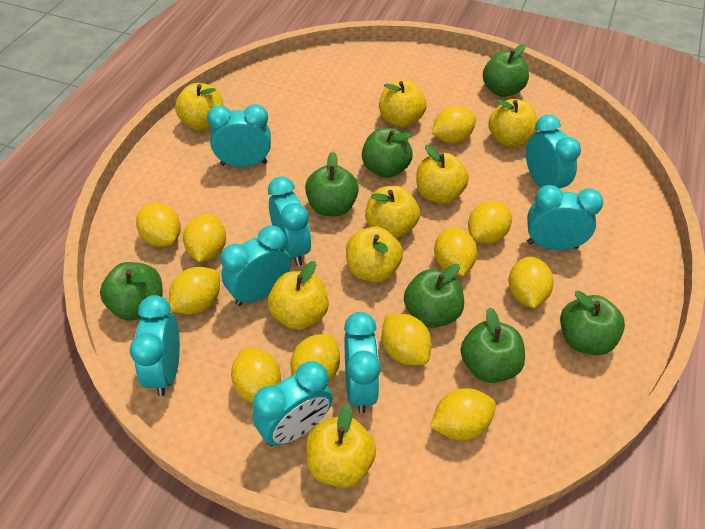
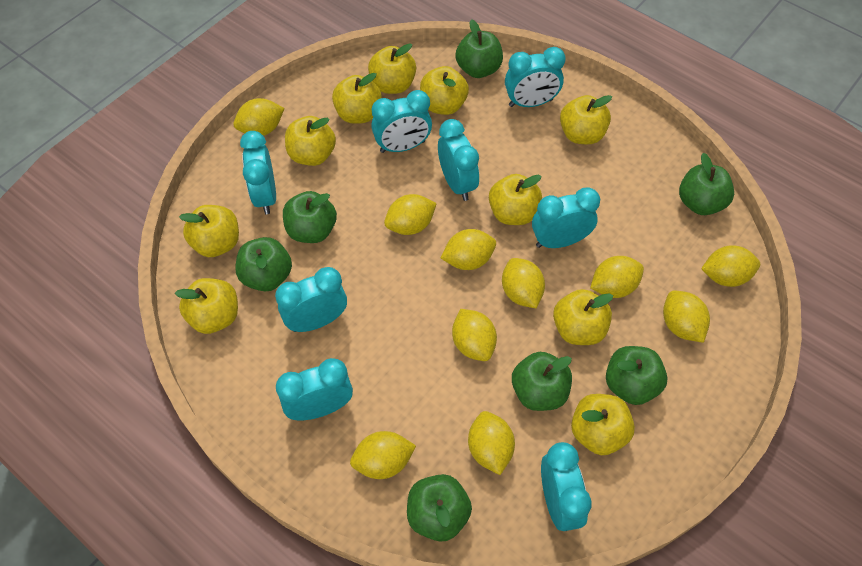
yellow apple: 8 -> 10
yellow lemon: 11 -> 10

